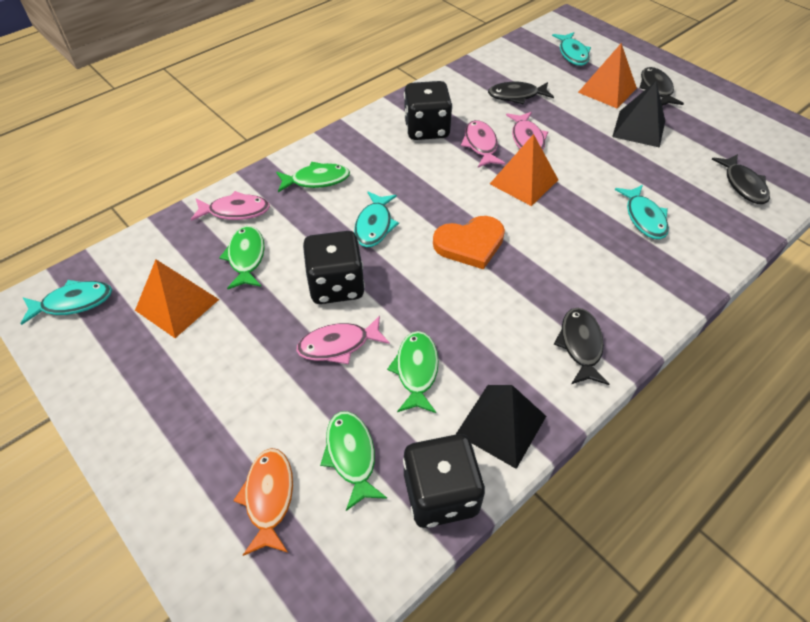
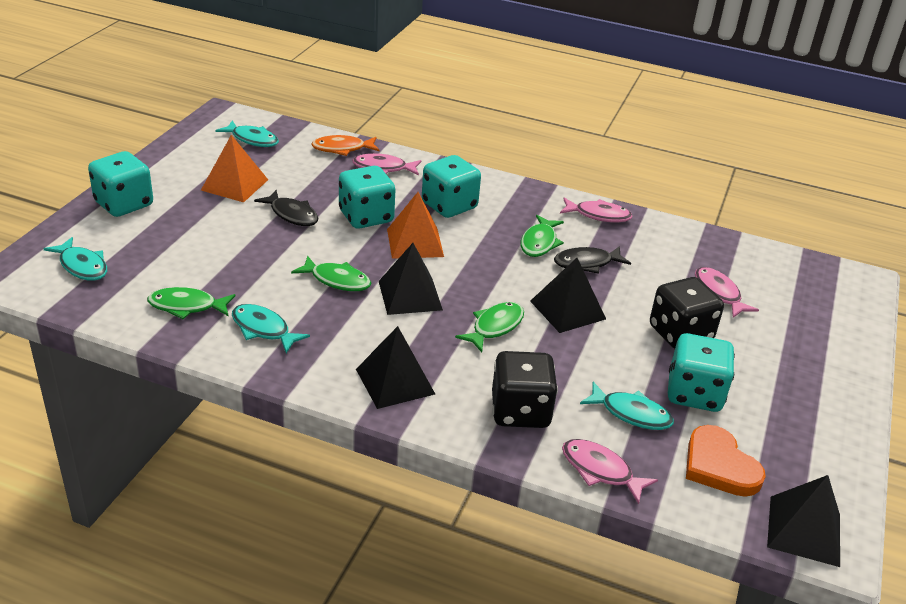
black dice: 3 -> 2
black fish: 4 -> 2
black pyramid: 2 -> 4
orange pyramid: 3 -> 2
turquoise dice: 0 -> 4

